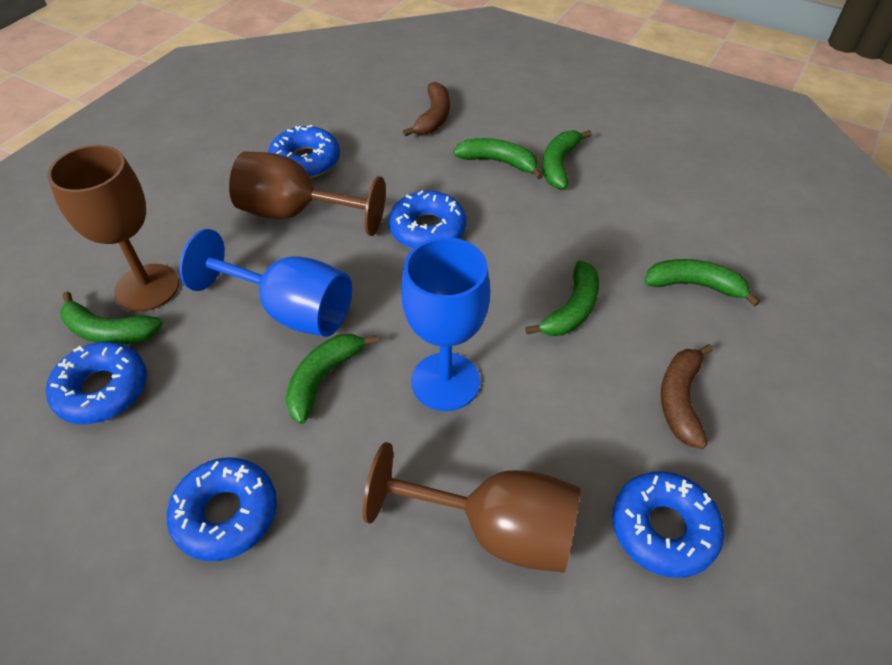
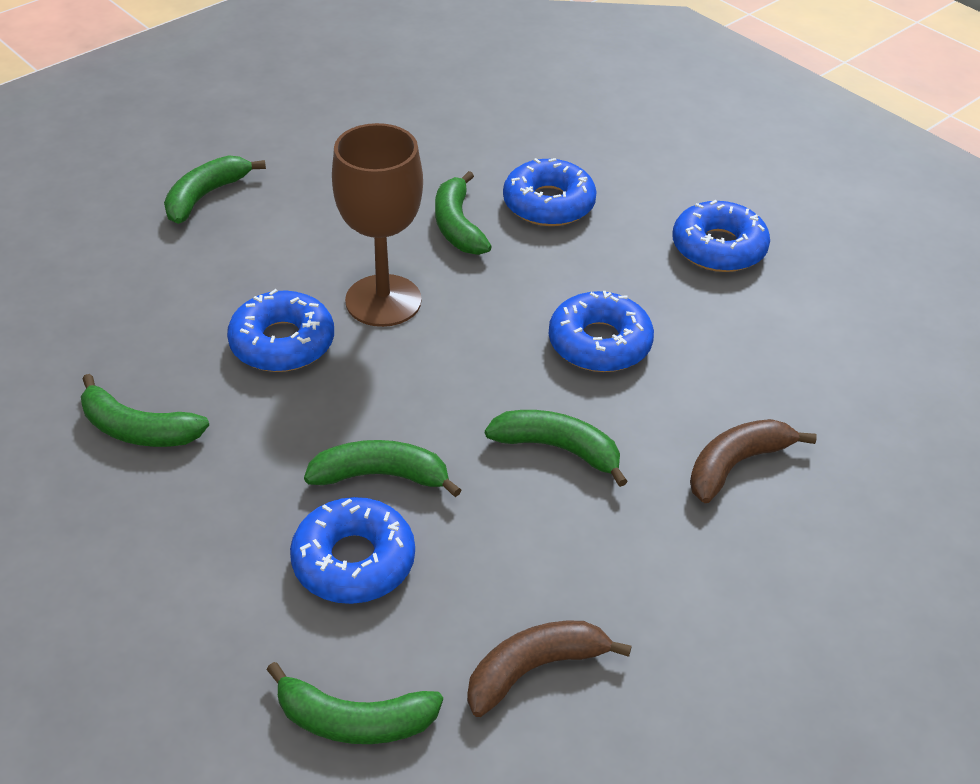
blue goblet: 2 -> 0
brown goblet: 3 -> 1

